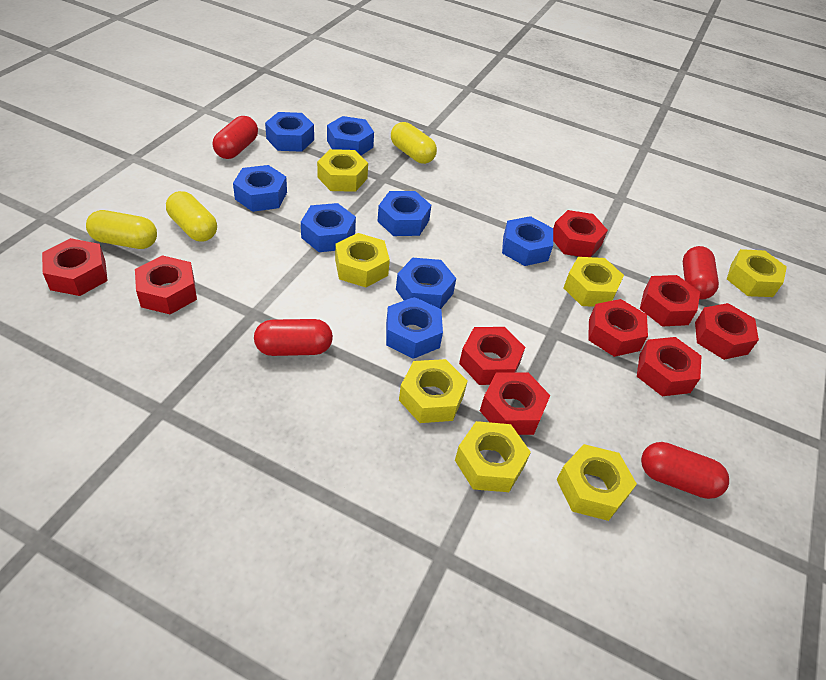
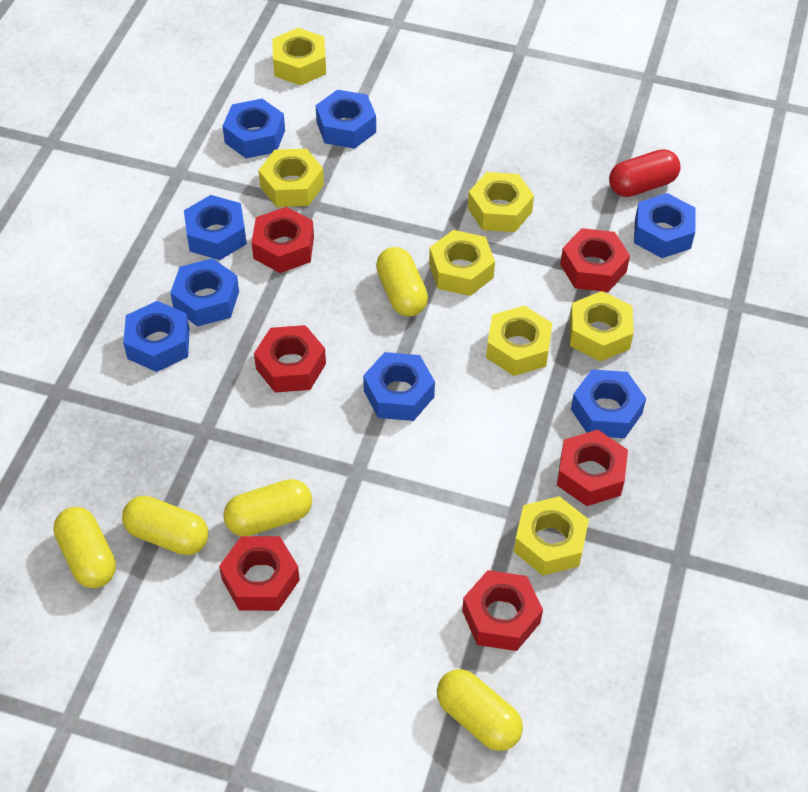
red capsule: 4 -> 1
red nut: 9 -> 6
yellow capsule: 3 -> 5

